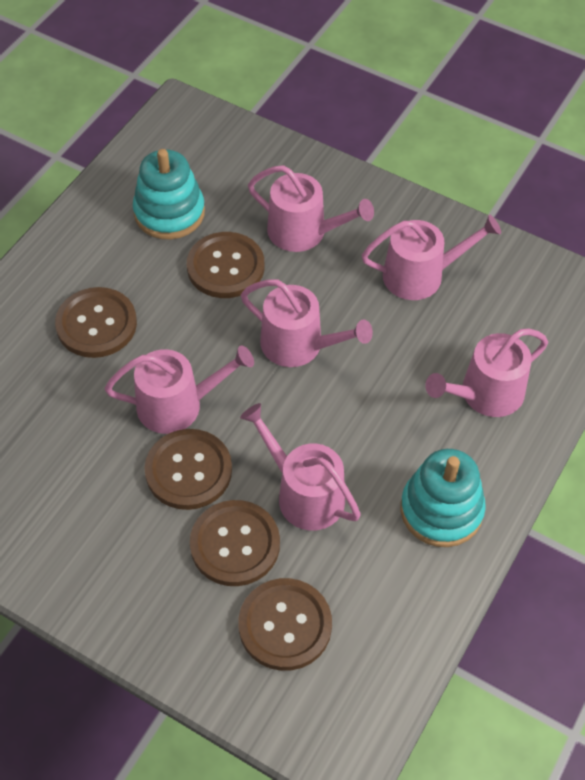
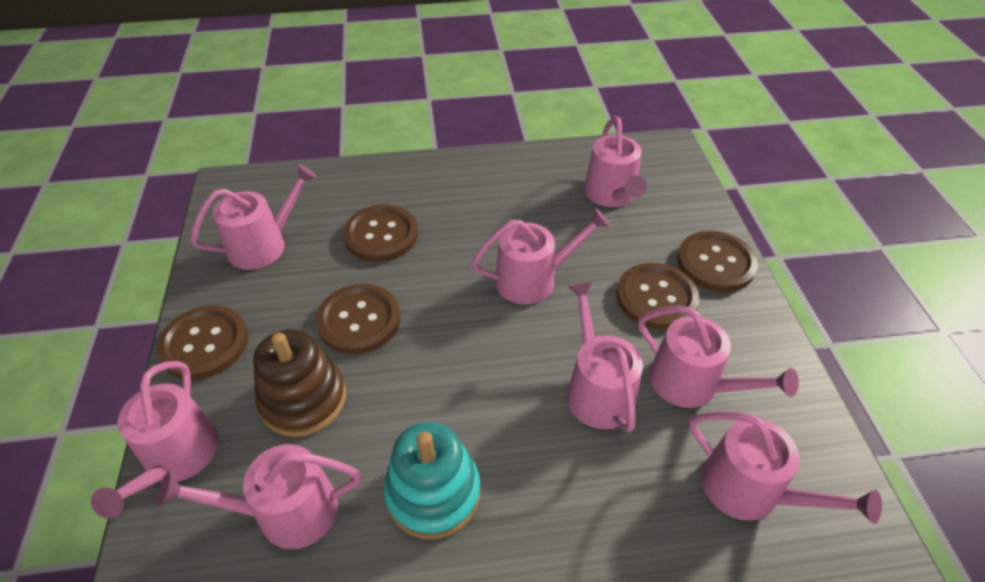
brown stacking toy: 0 -> 1
pink watering can: 6 -> 8
turquoise stacking toy: 2 -> 1

